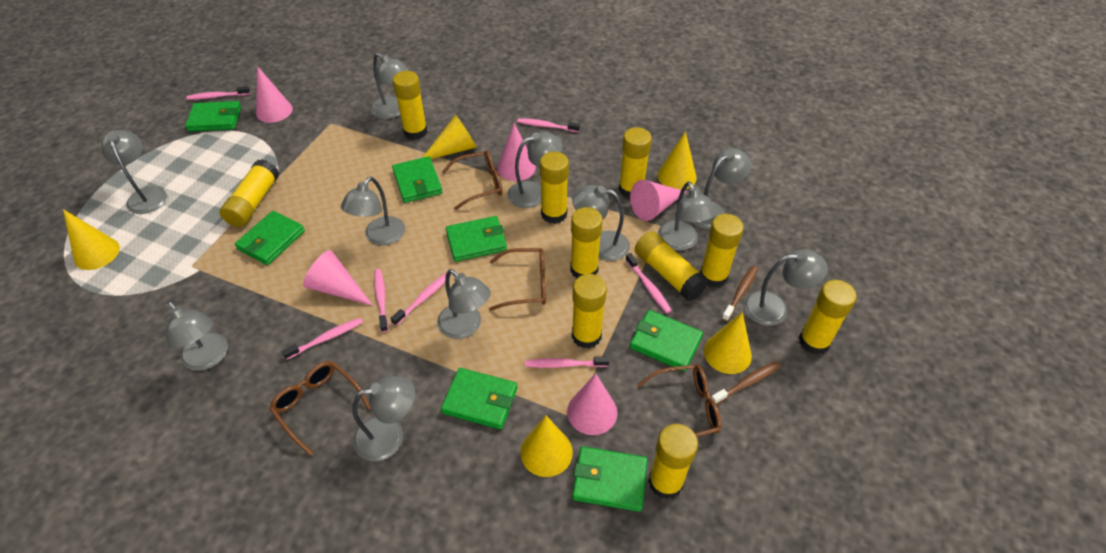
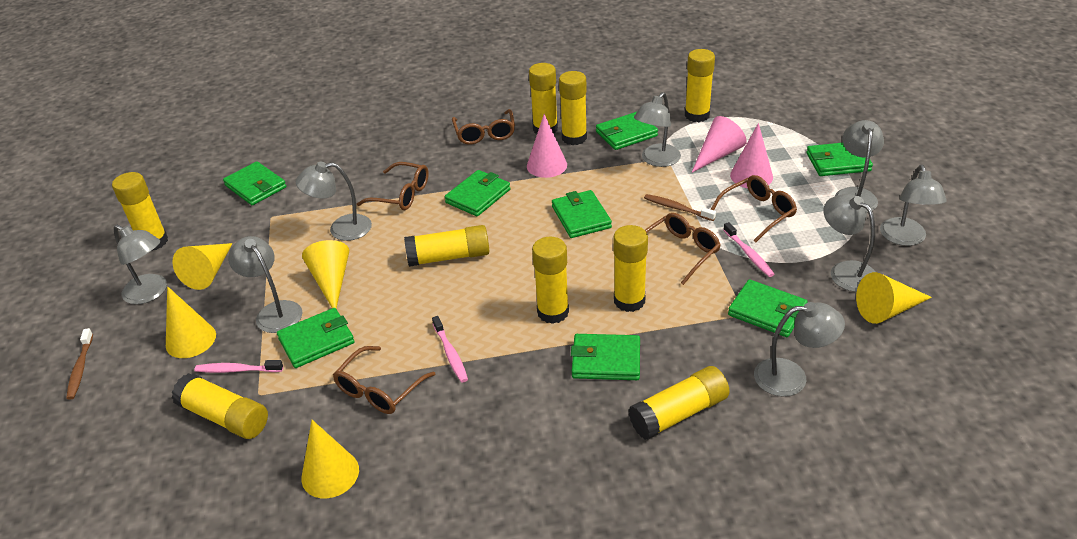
brown glasses: 4 -> 5
green wallet: 7 -> 8
grey lamp: 11 -> 8
pink cone: 5 -> 3
pink toothbrush: 7 -> 3
yellow glue stick: 10 -> 9

